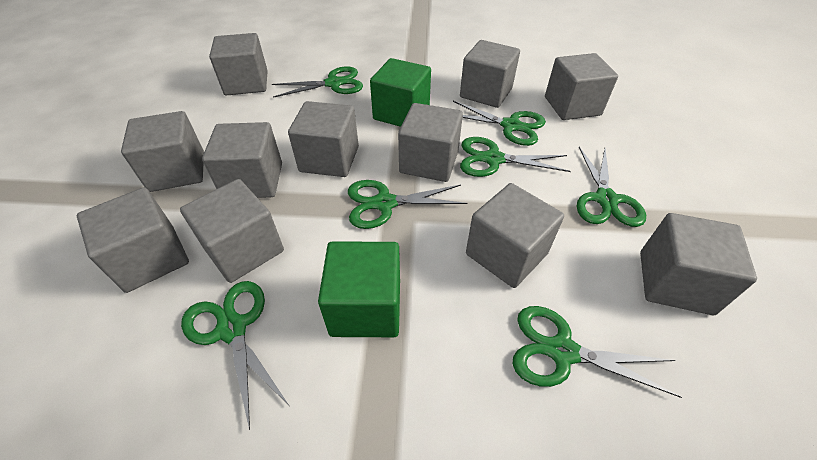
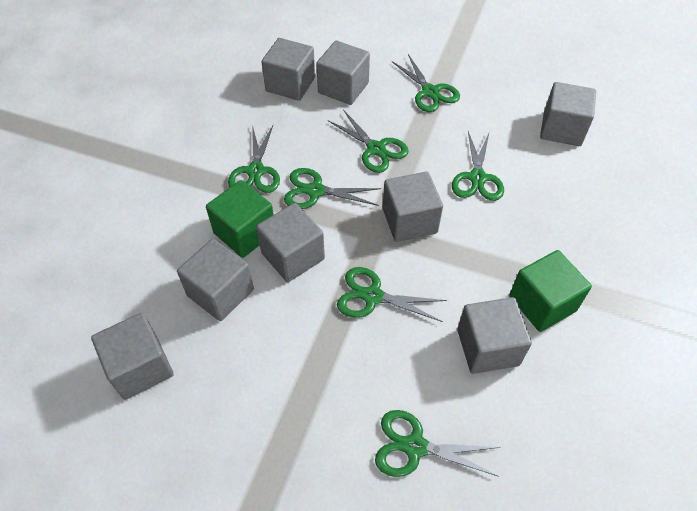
grey cube: 11 -> 8

